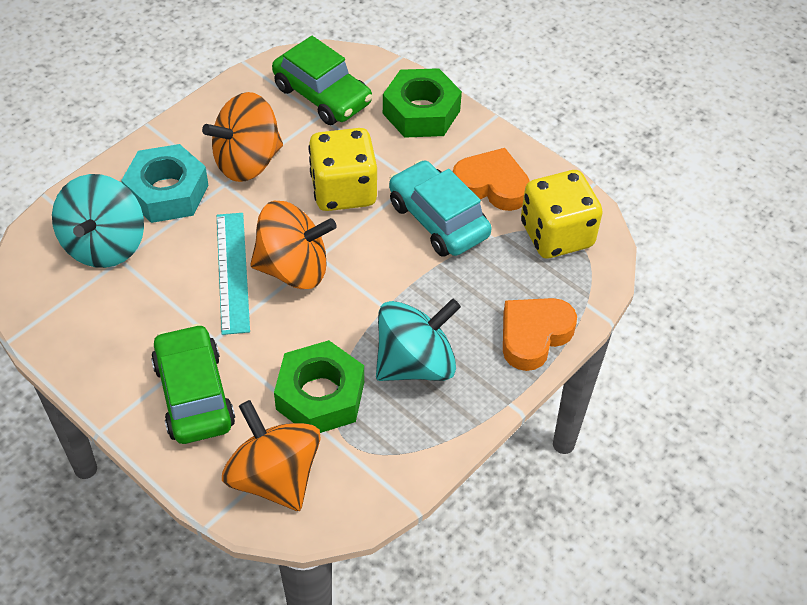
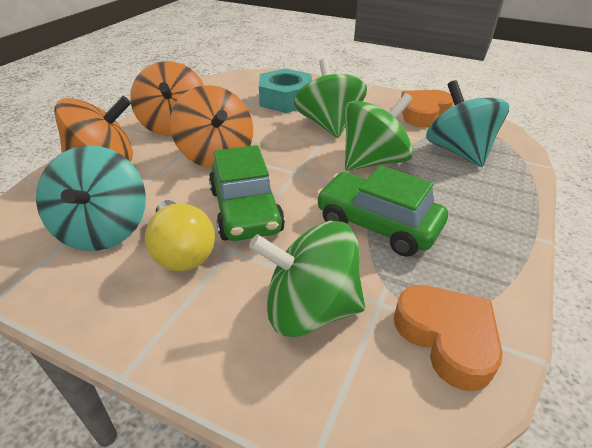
green nut: 2 -> 0
green spinning top: 0 -> 3
turquoise car: 1 -> 0
turquoise ruler: 1 -> 0
yellow dice: 2 -> 0
yellow light bulb: 0 -> 1

